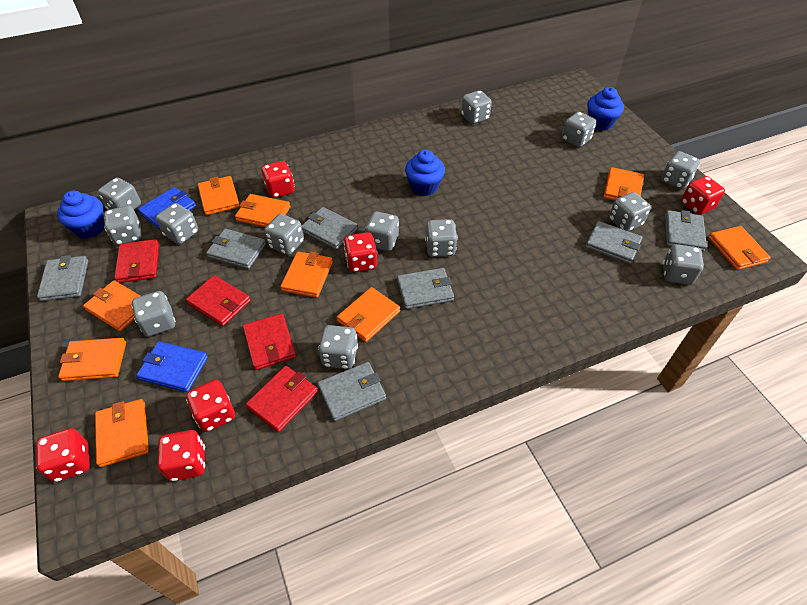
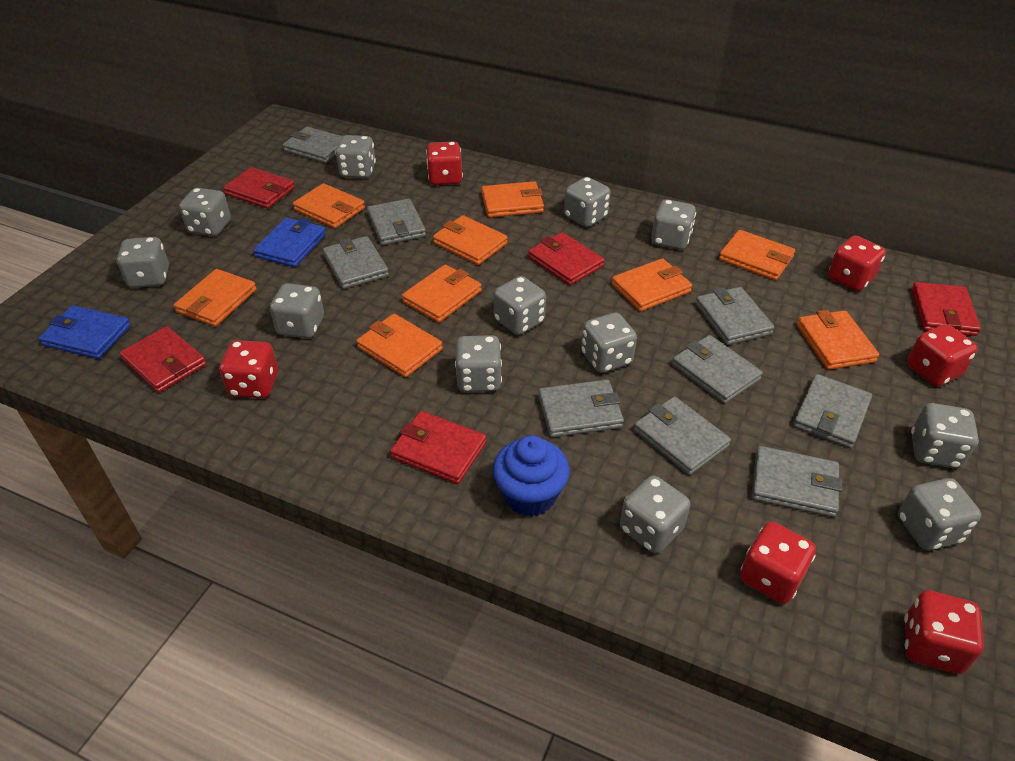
blue cupcake: 3 -> 1
grey dice: 13 -> 12
grey wallet: 7 -> 9
red wallet: 4 -> 5

